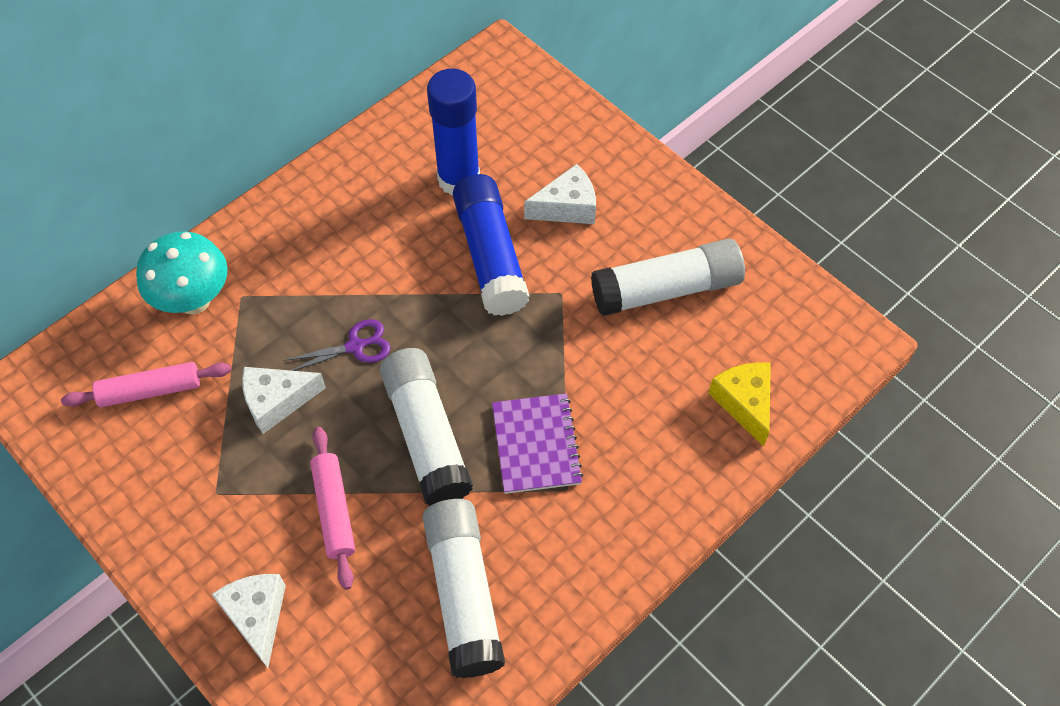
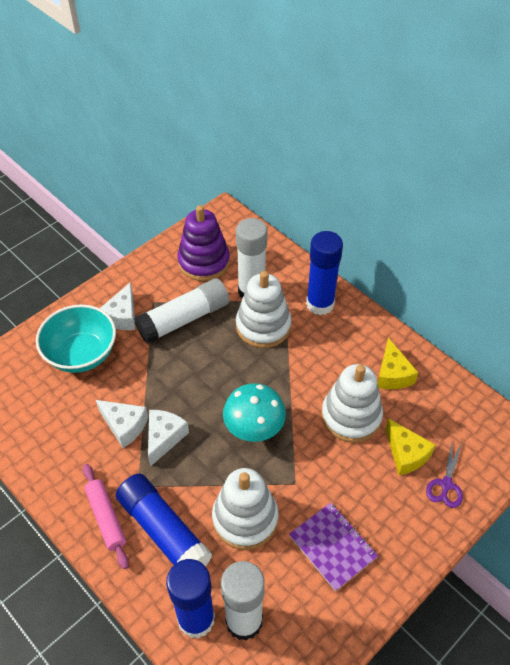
blue glue stick: 2 -> 3
pink rolling pin: 2 -> 1
purple stacking toy: 0 -> 1
turquoise bowl: 0 -> 1
white stacking toy: 0 -> 3
yellow cheese: 1 -> 2

